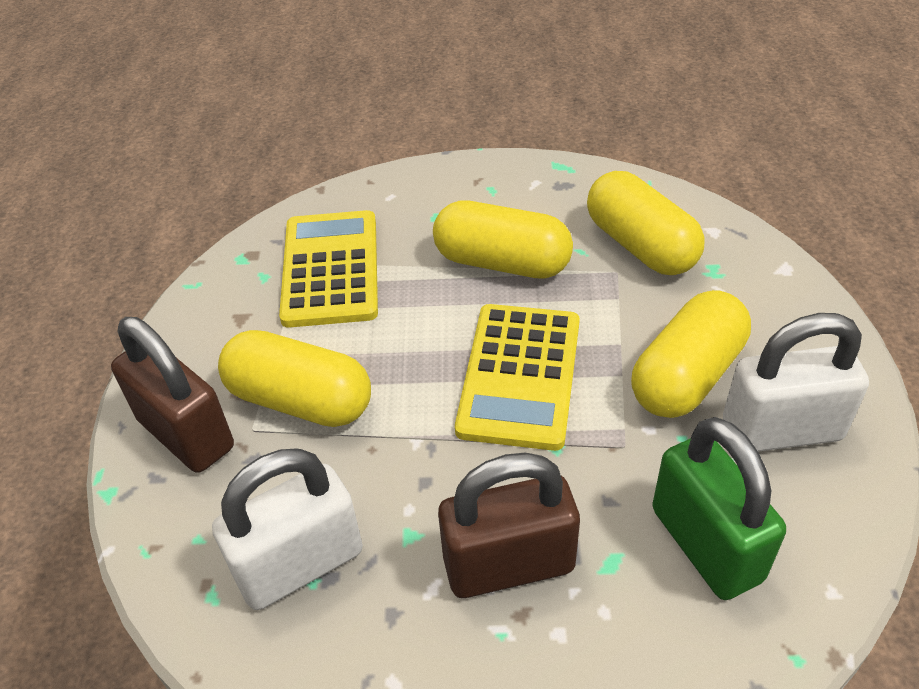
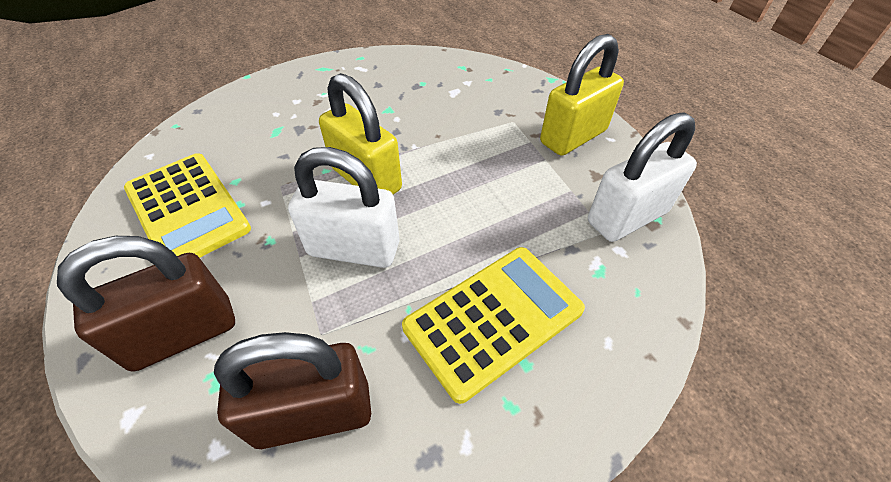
green padlock: 1 -> 0
yellow capsule: 4 -> 0
yellow padlock: 0 -> 2

